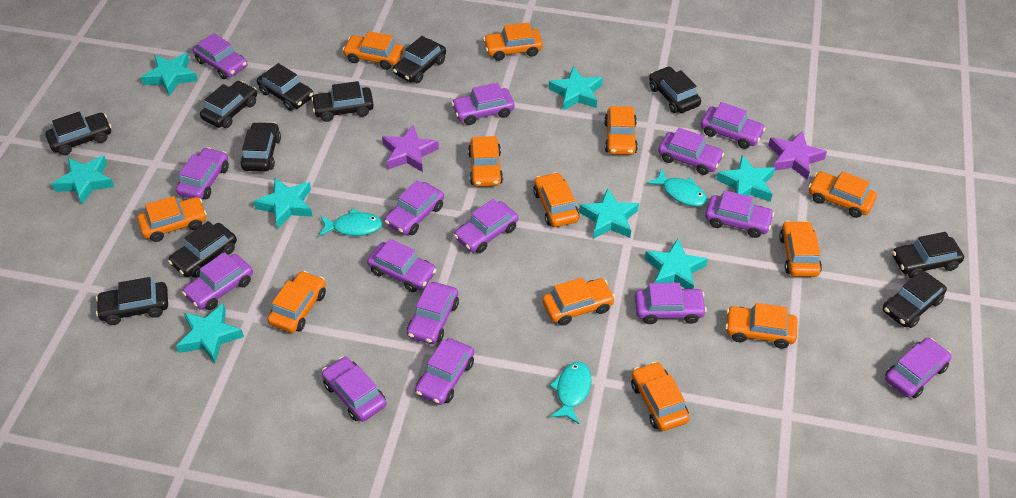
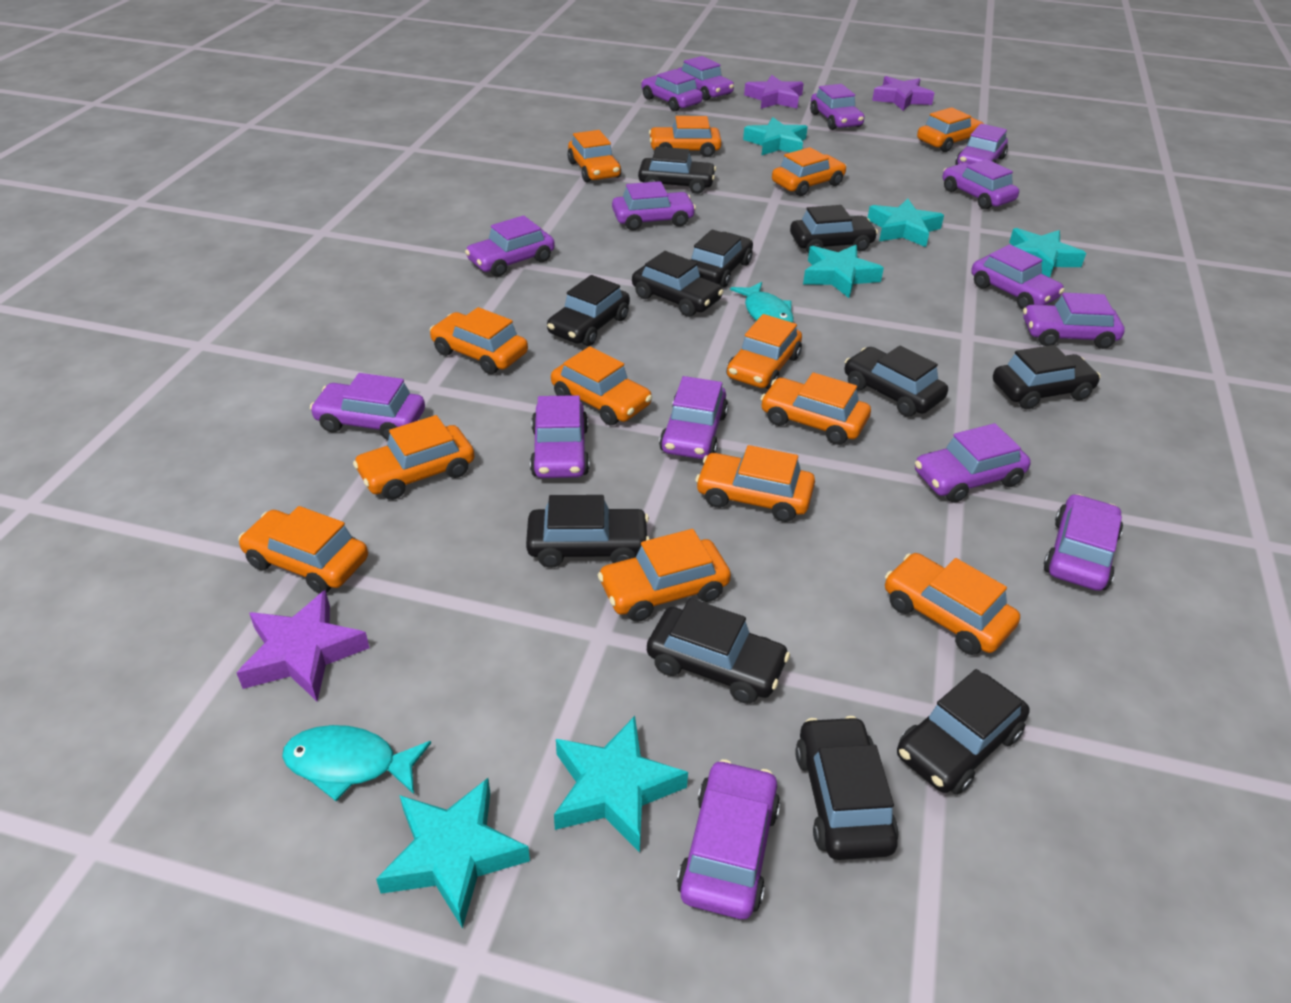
orange car: 12 -> 13
purple star: 2 -> 3
turquoise fish: 3 -> 2
turquoise star: 8 -> 6

